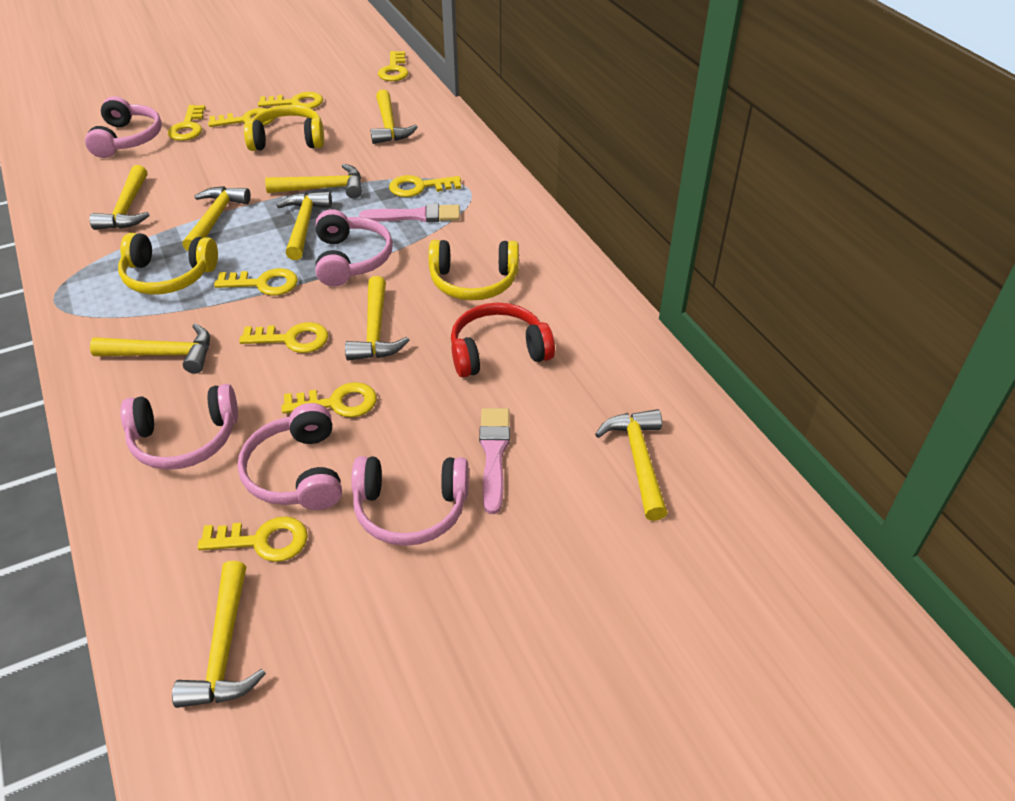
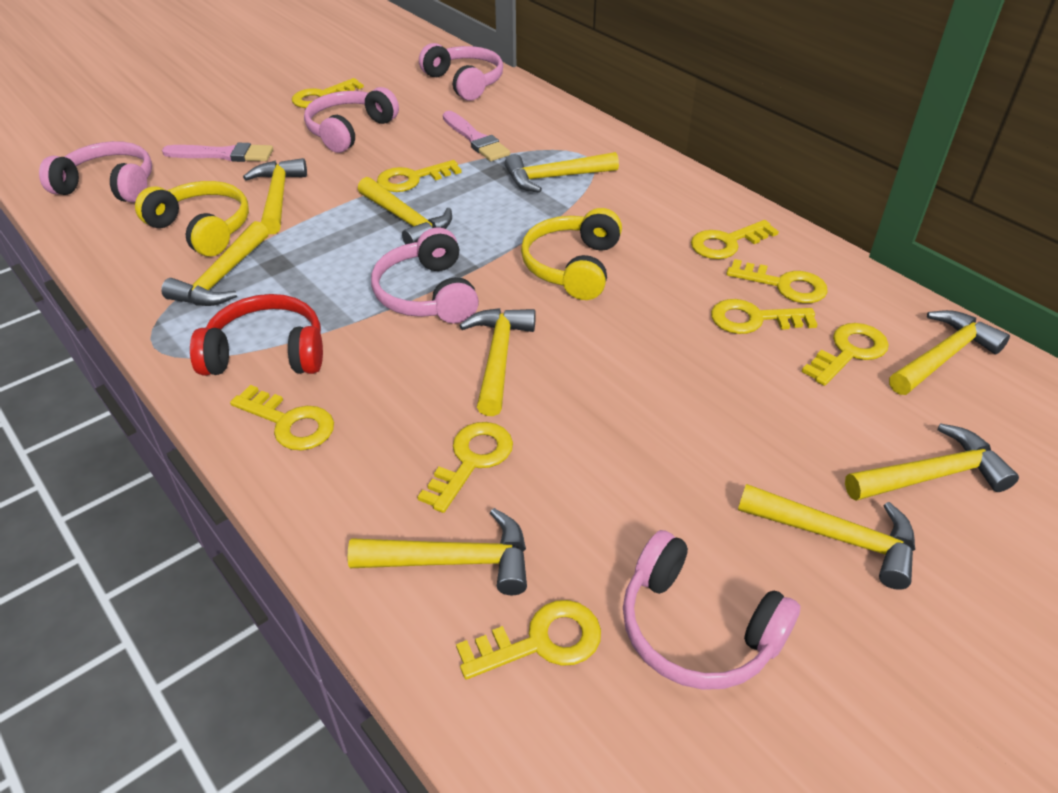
yellow headphones: 3 -> 2

